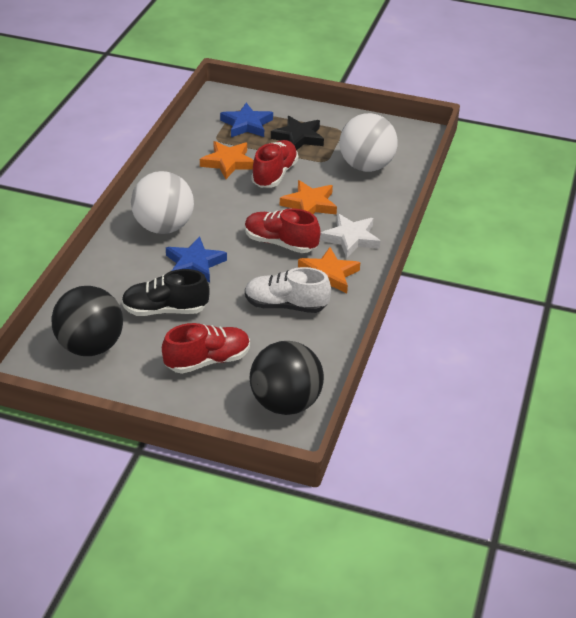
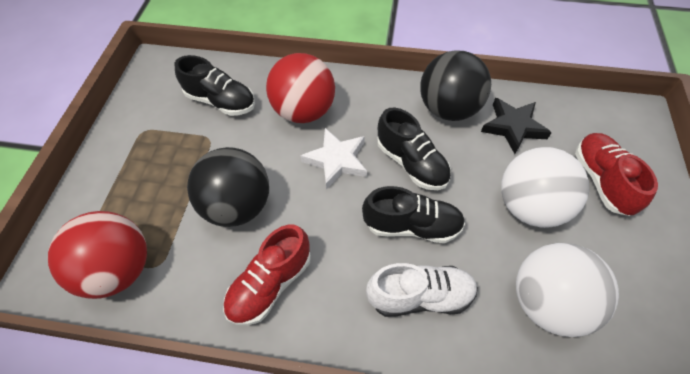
black shoe: 1 -> 3
blue star: 2 -> 0
orange star: 3 -> 0
red ball: 0 -> 2
red shoe: 3 -> 2

